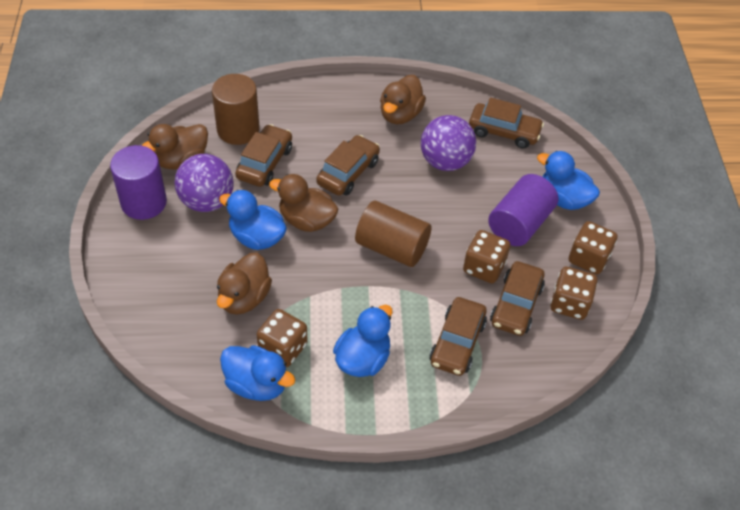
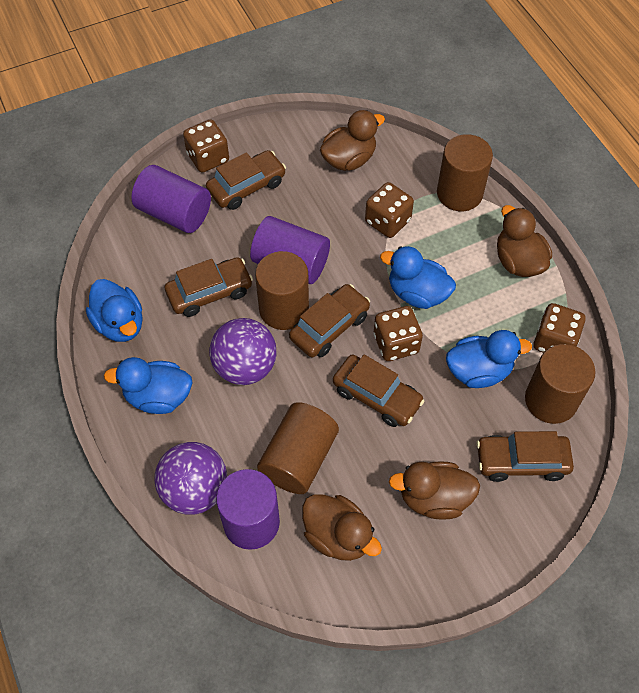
brown cylinder: 2 -> 4
purple cylinder: 2 -> 3

